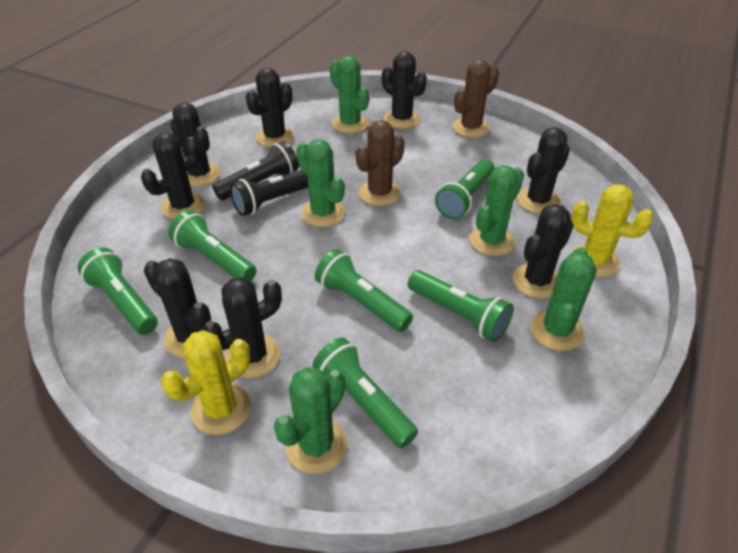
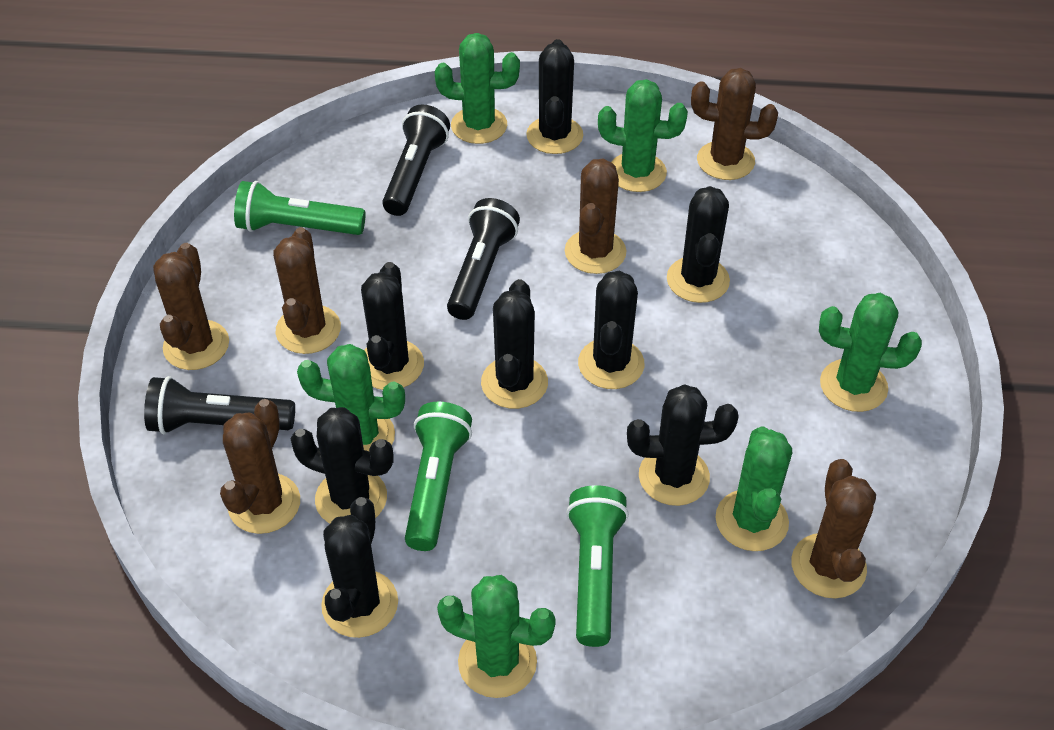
black flashlight: 2 -> 3
brown cactus: 2 -> 6
green cactus: 5 -> 6
green flashlight: 6 -> 3
yellow cactus: 2 -> 0

